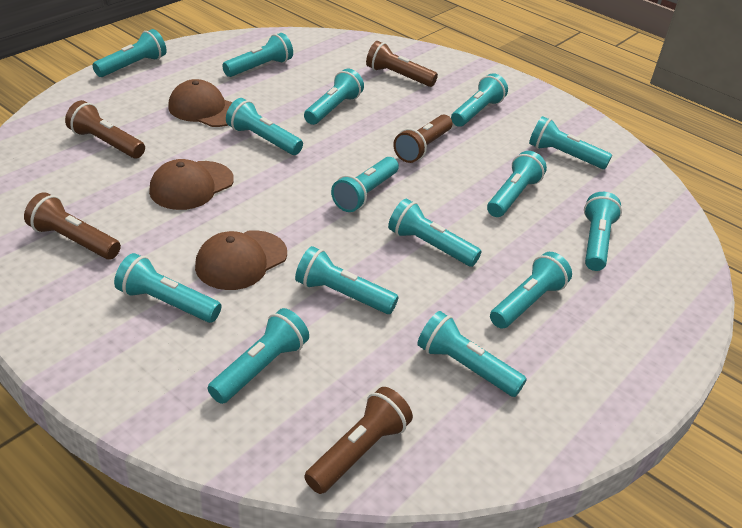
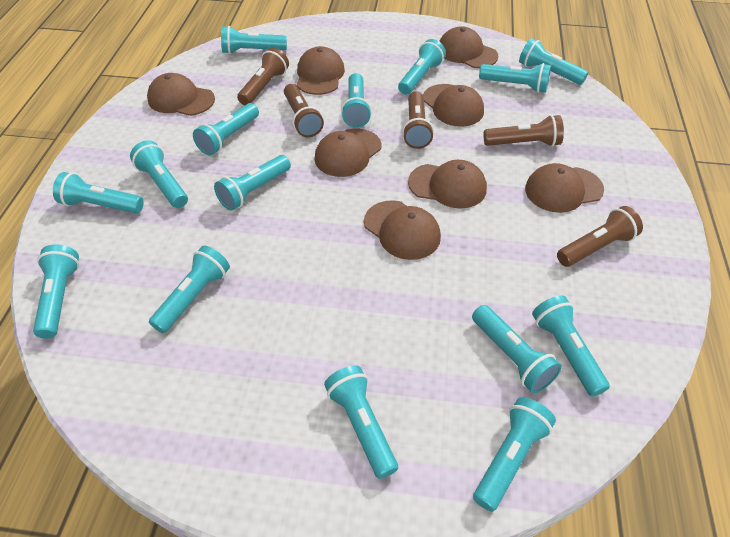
brown cap: 3 -> 8

